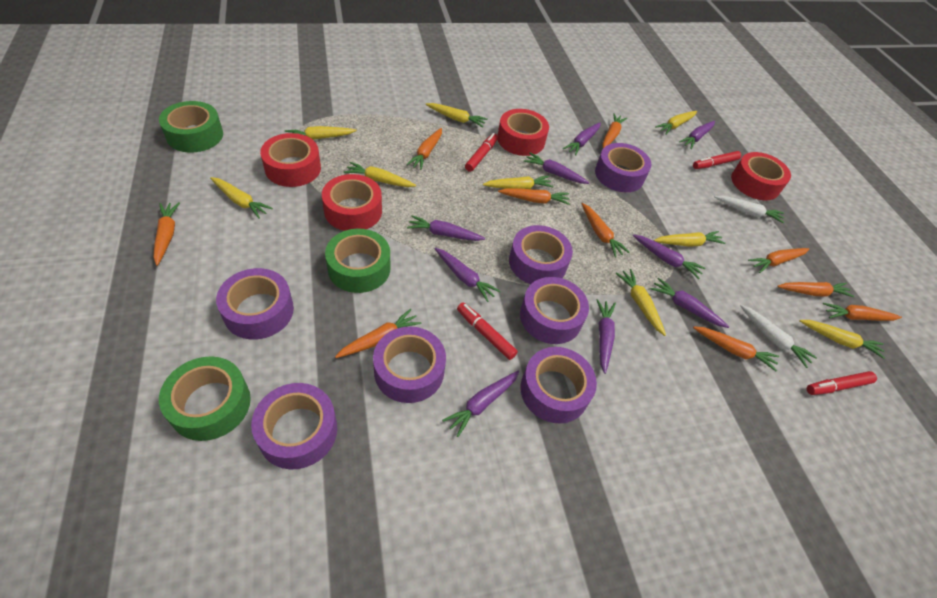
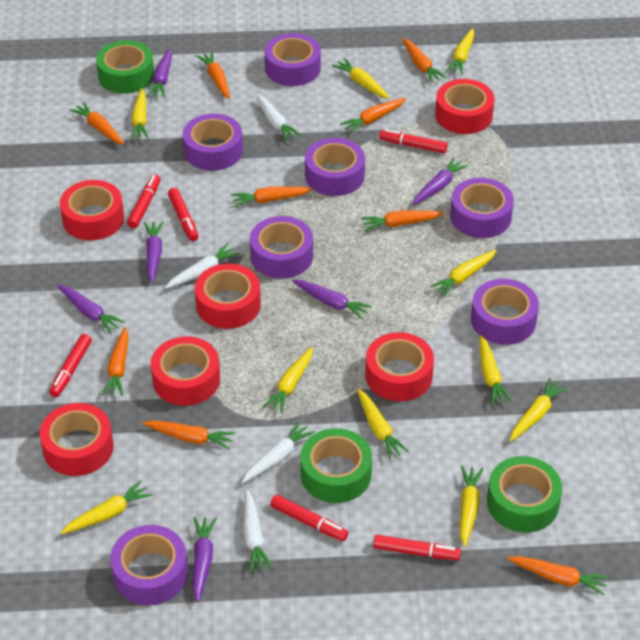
orange carrot: 10 -> 9
purple carrot: 9 -> 6
red marker: 4 -> 6
red tape: 4 -> 6
white carrot: 2 -> 4
yellow carrot: 9 -> 10

